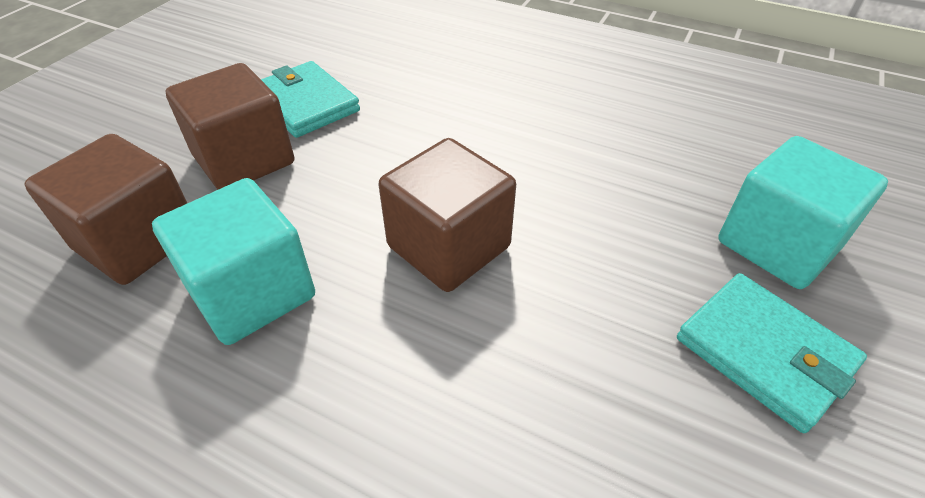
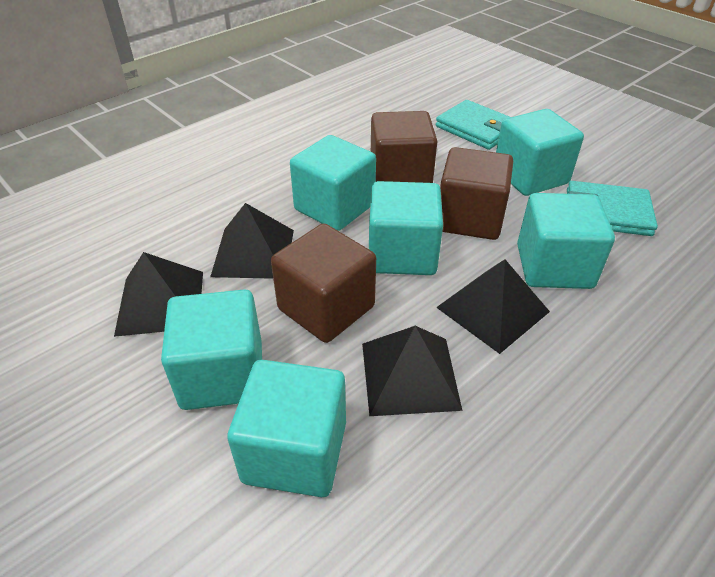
black pyramid: 0 -> 4
turquoise cube: 2 -> 6

